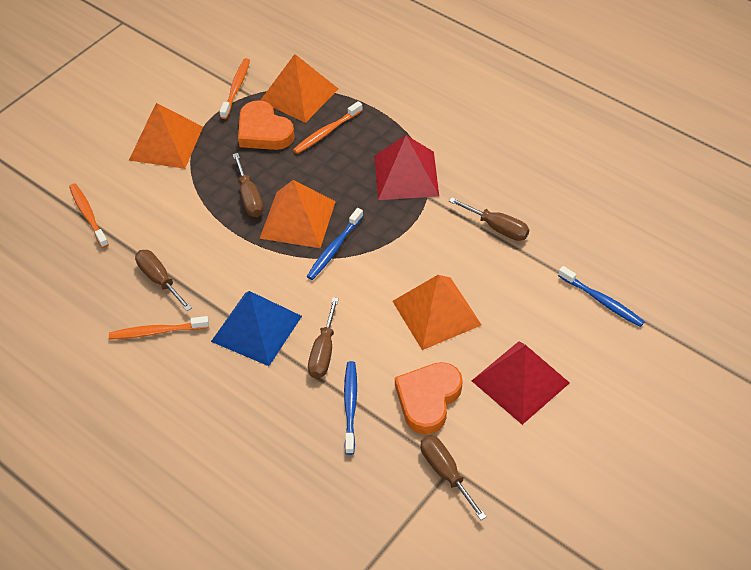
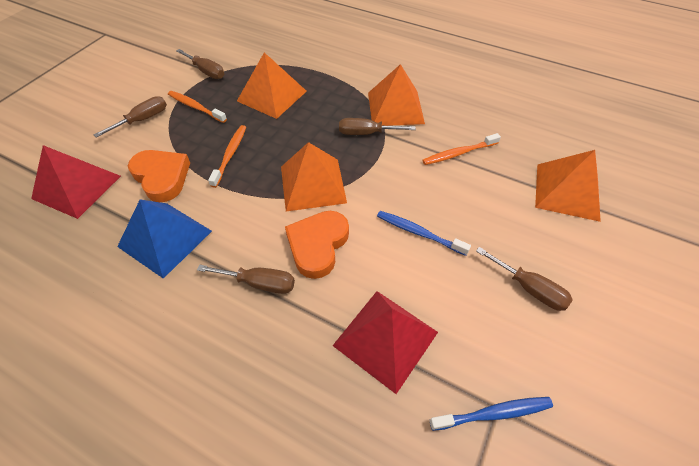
blue toothbrush: 3 -> 2
orange toothbrush: 4 -> 3

